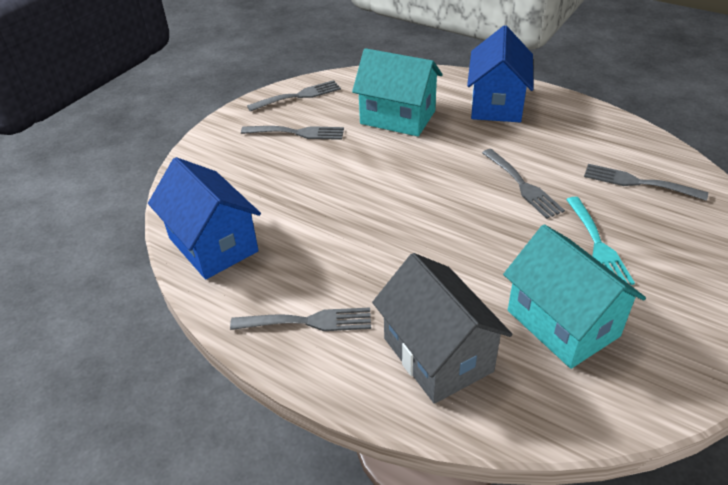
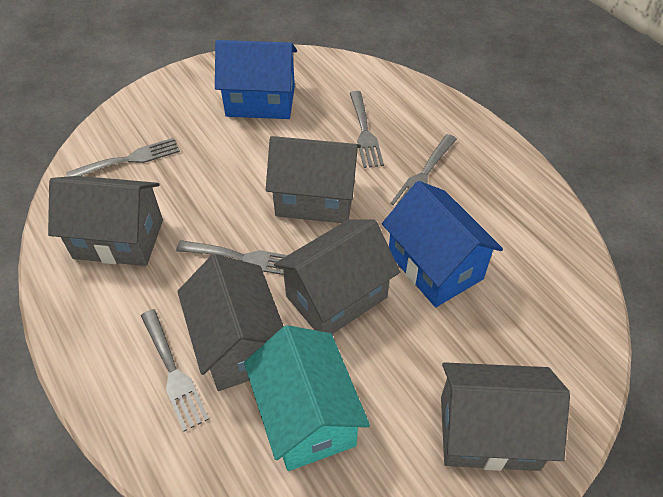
grey house: 1 -> 5
turquoise fork: 1 -> 0
turquoise house: 2 -> 1

